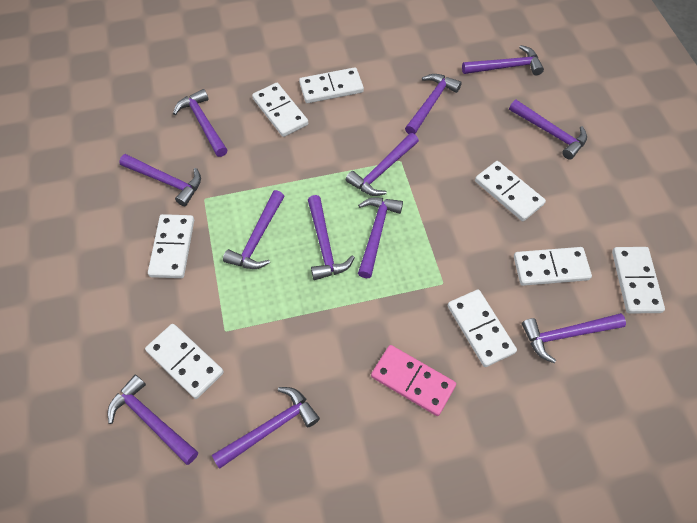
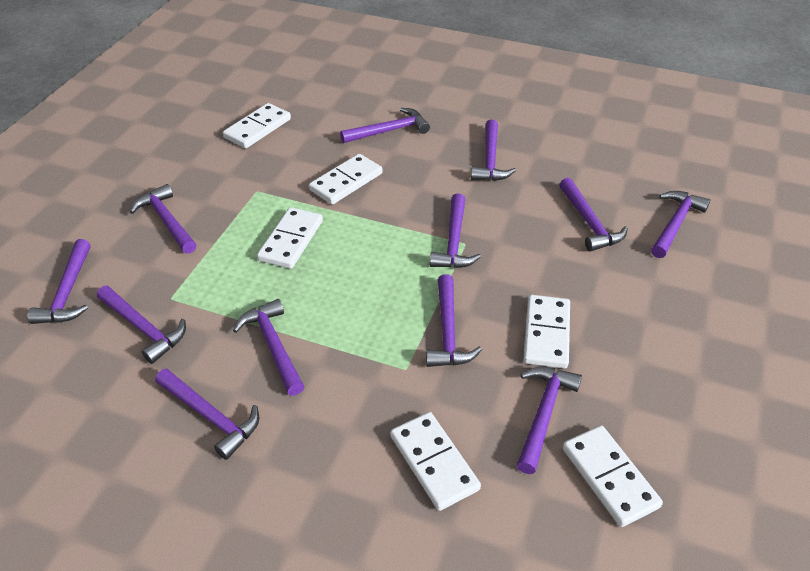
pink domino: 1 -> 0
white domino: 8 -> 6

